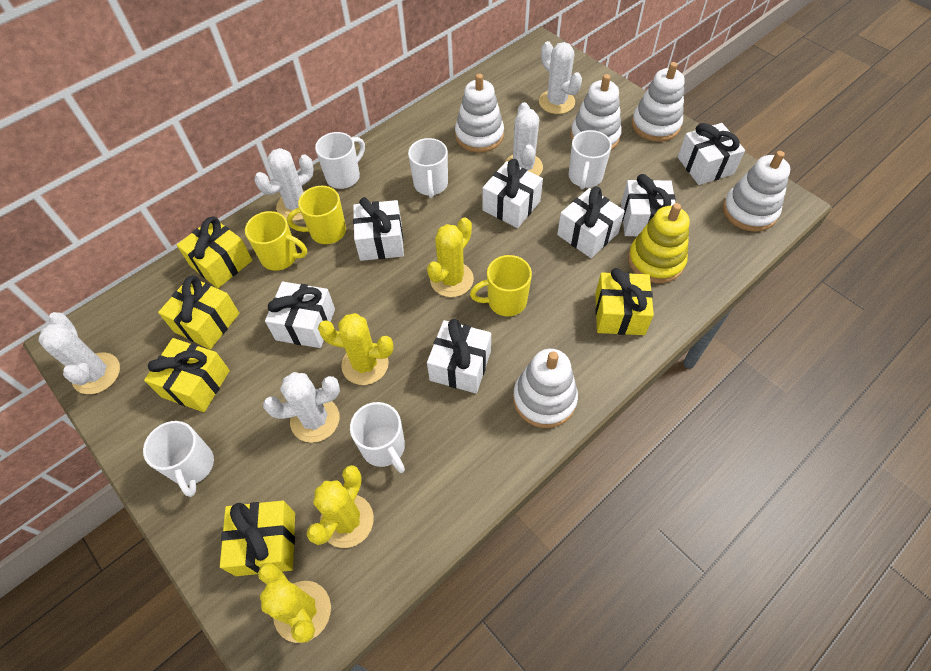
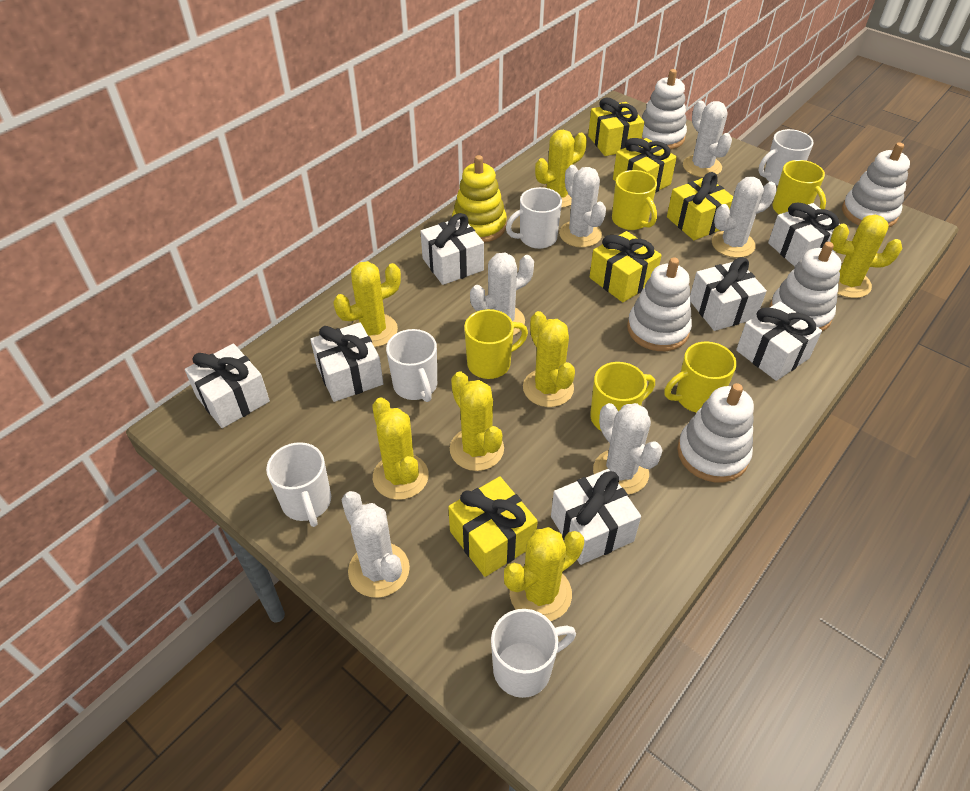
white cactus: 5 -> 6
yellow cactus: 4 -> 7
yellow mug: 3 -> 5

